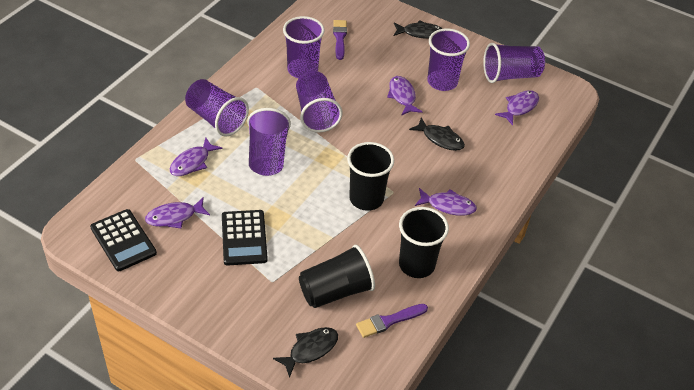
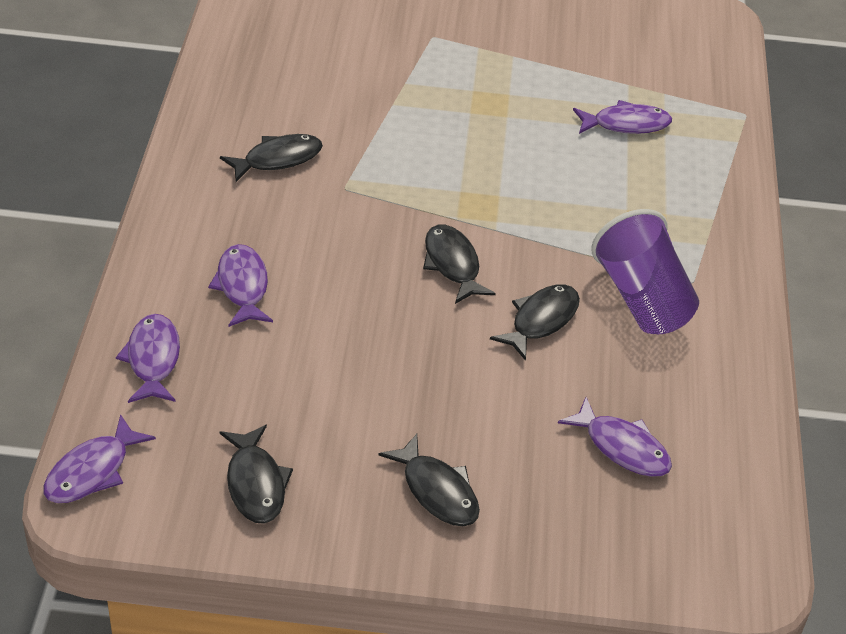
black calculator: 2 -> 0
black cup: 3 -> 0
black fish: 3 -> 5
purple brush: 2 -> 0
purple cup: 6 -> 1

